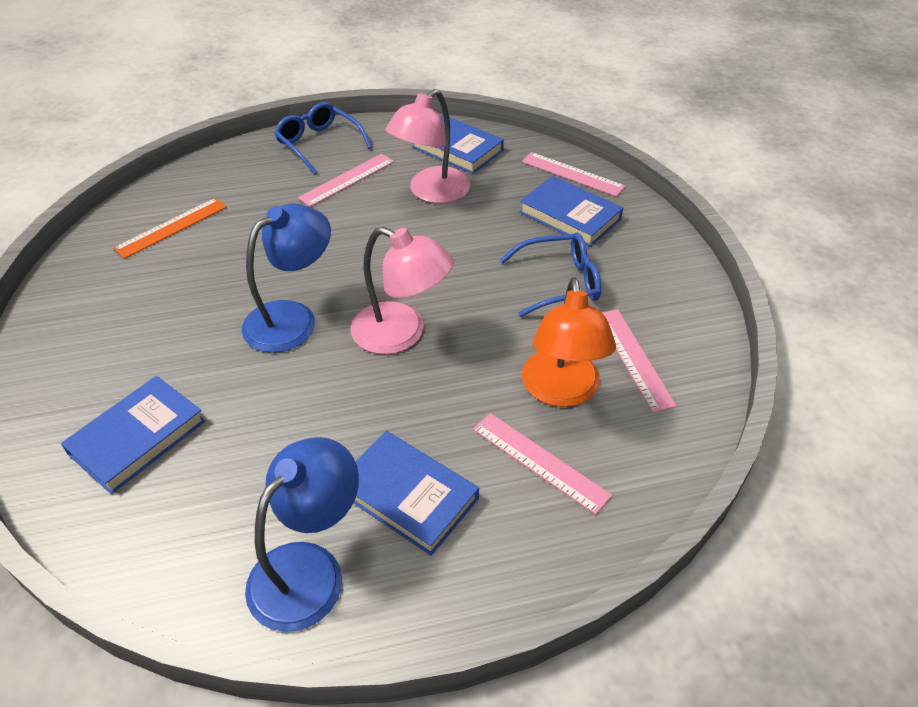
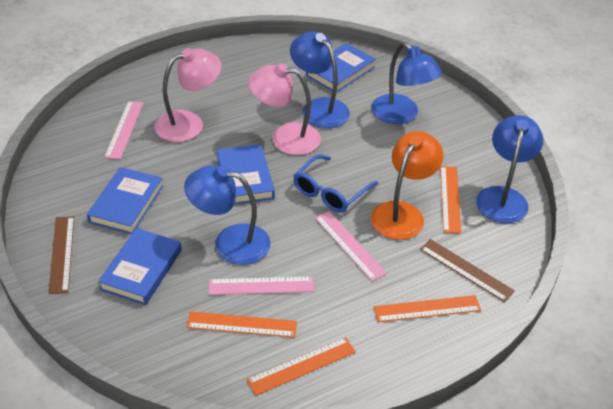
blue glasses: 2 -> 1
blue lamp: 2 -> 4
brown ruler: 0 -> 2
orange ruler: 1 -> 4
pink ruler: 4 -> 3

